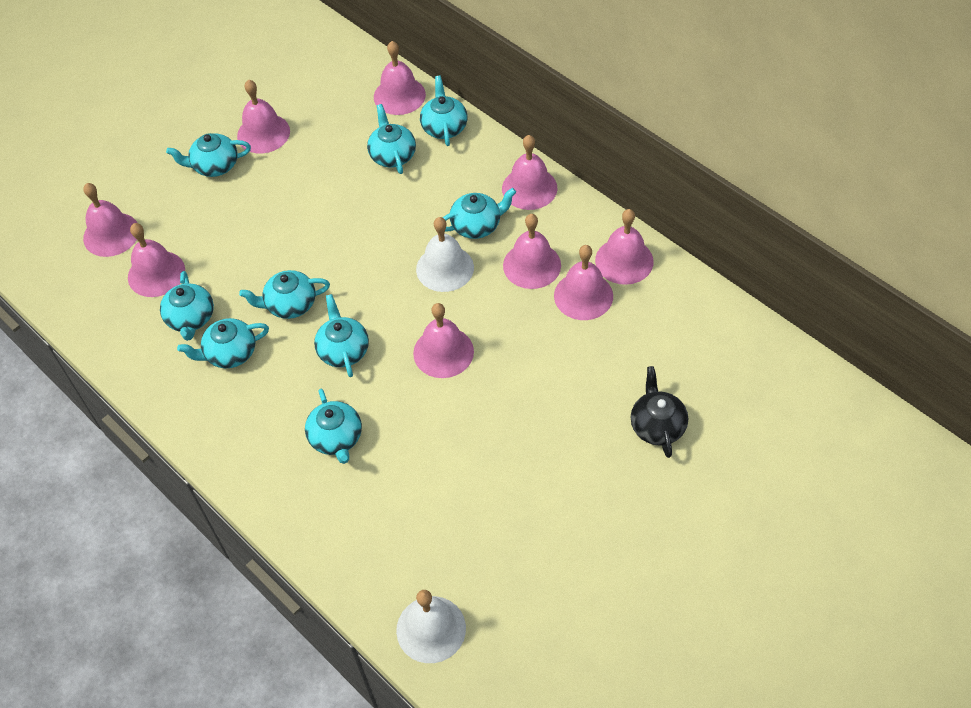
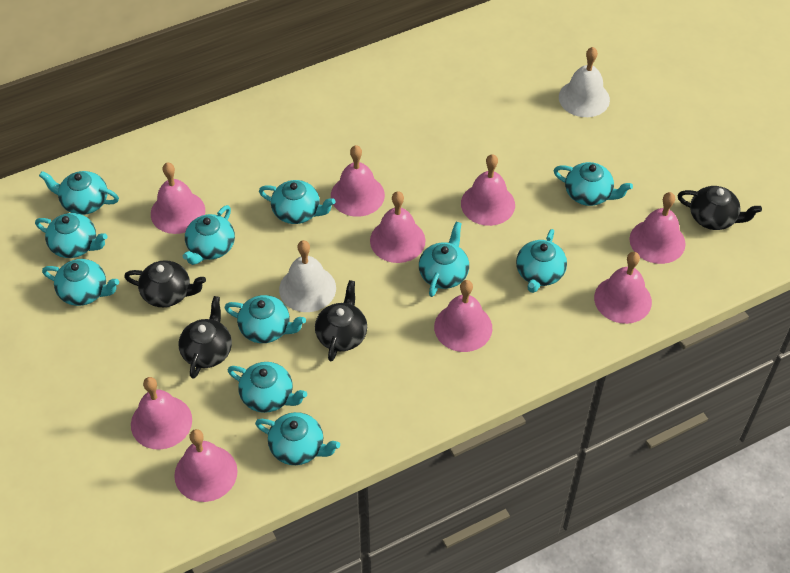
black teapot: 1 -> 4
turquoise teapot: 9 -> 11

